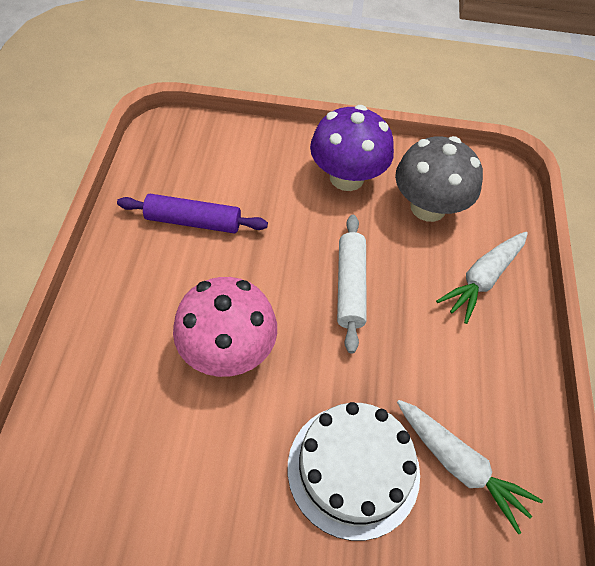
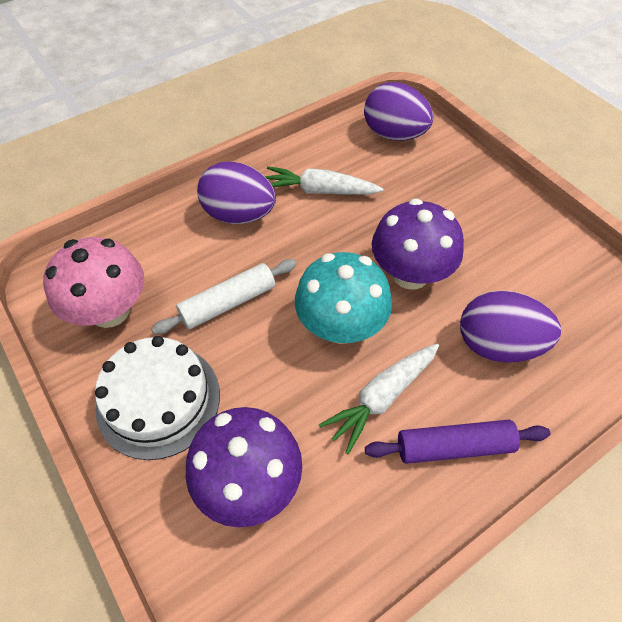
grey mushroom: 1 -> 0
purple egg: 0 -> 3
purple mushroom: 1 -> 2
turquoise mushroom: 0 -> 1

